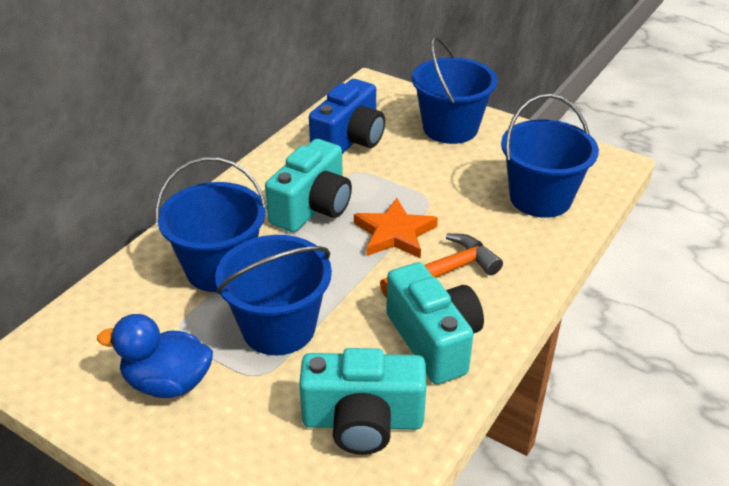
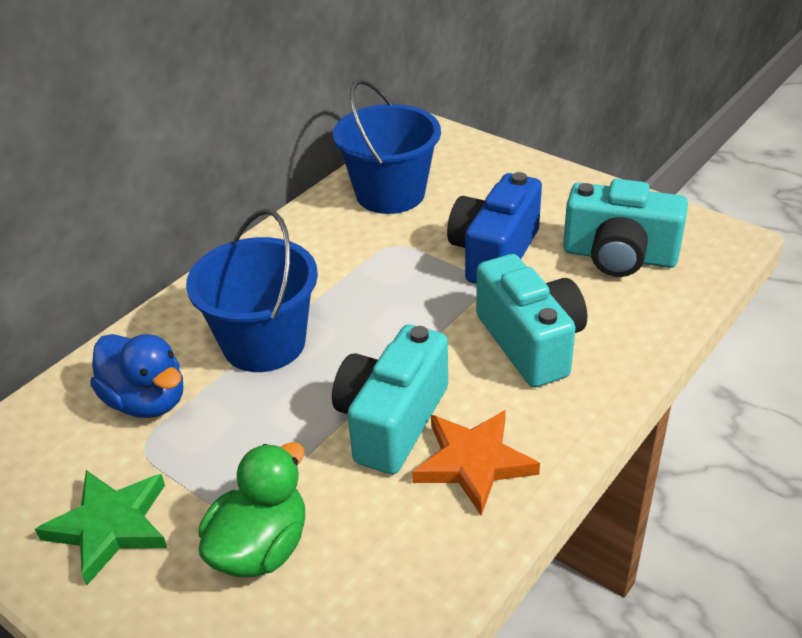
blue bucket: 4 -> 2
green duck: 0 -> 1
green star: 0 -> 1
orange hammer: 1 -> 0

